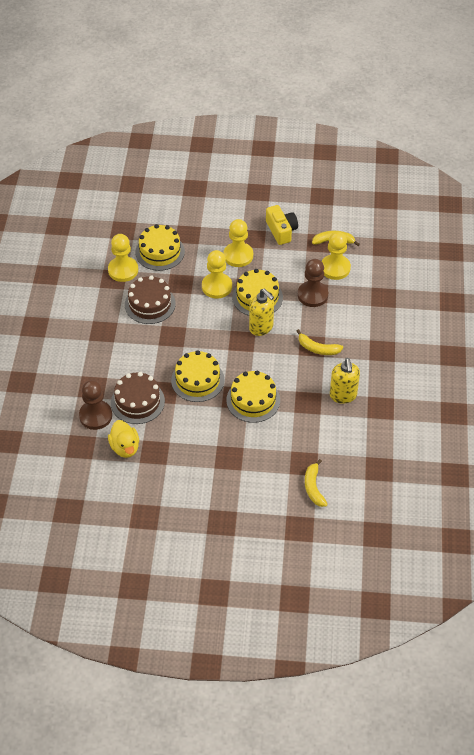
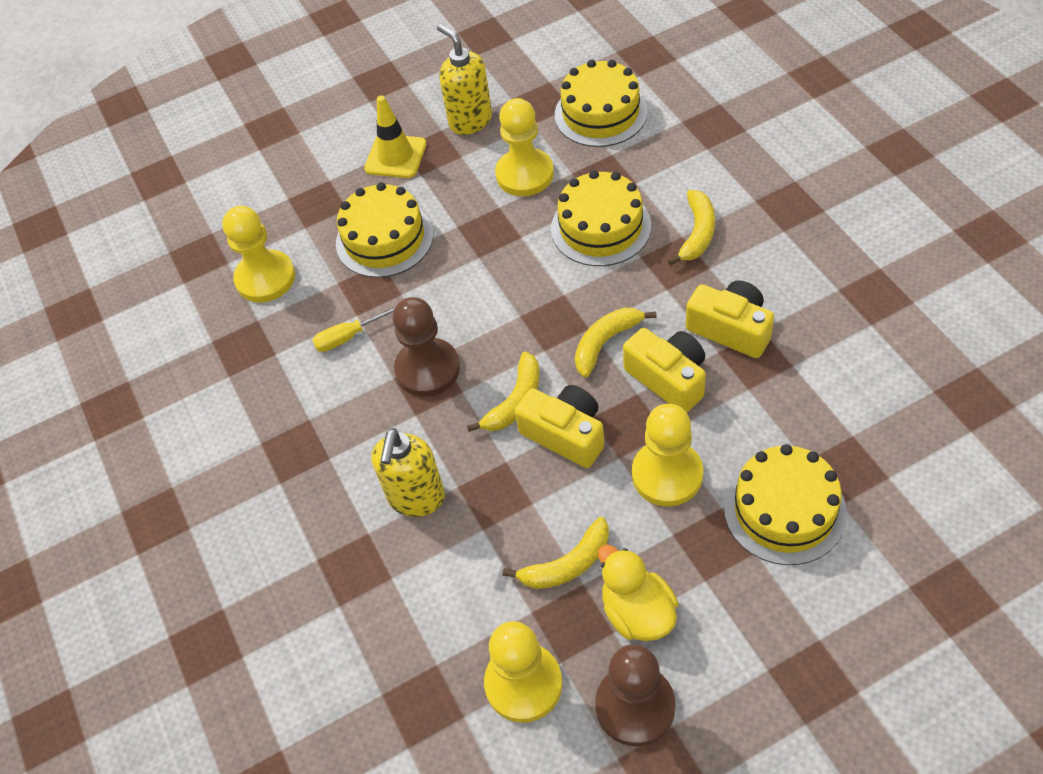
brown cake: 2 -> 0
yellow banana: 3 -> 4
yellow camera: 1 -> 3
yellow screwdriver: 0 -> 1
yellow traffic cone: 0 -> 1

